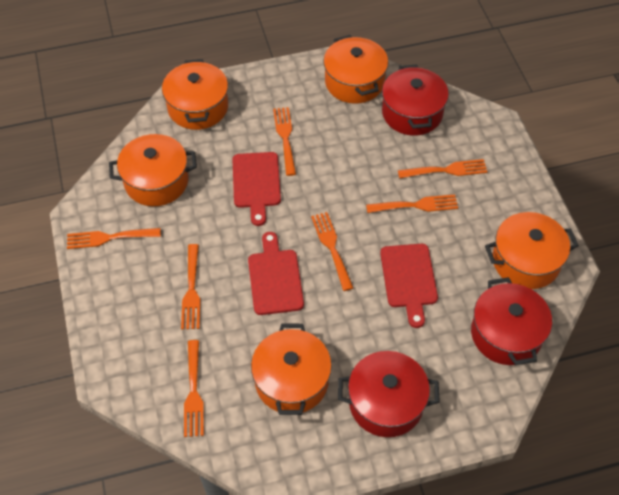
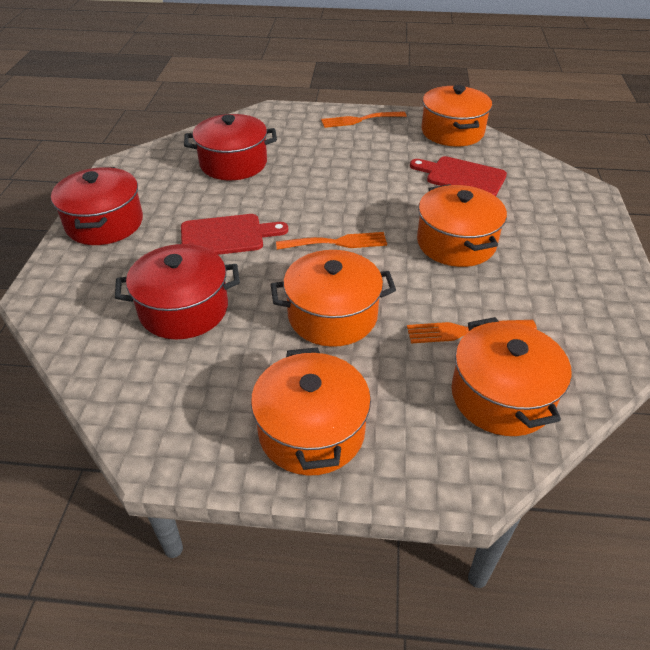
orange fork: 7 -> 3
red cutting board: 3 -> 2

